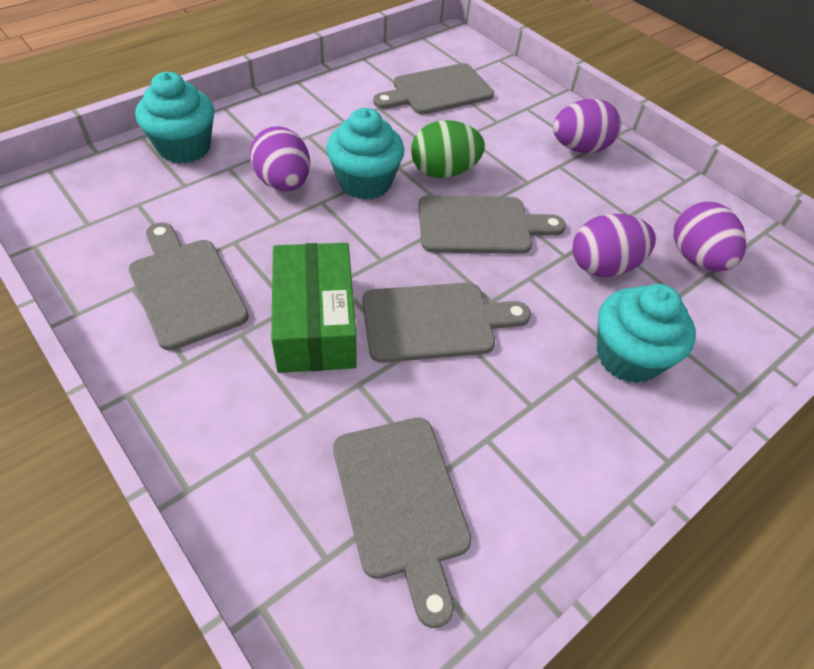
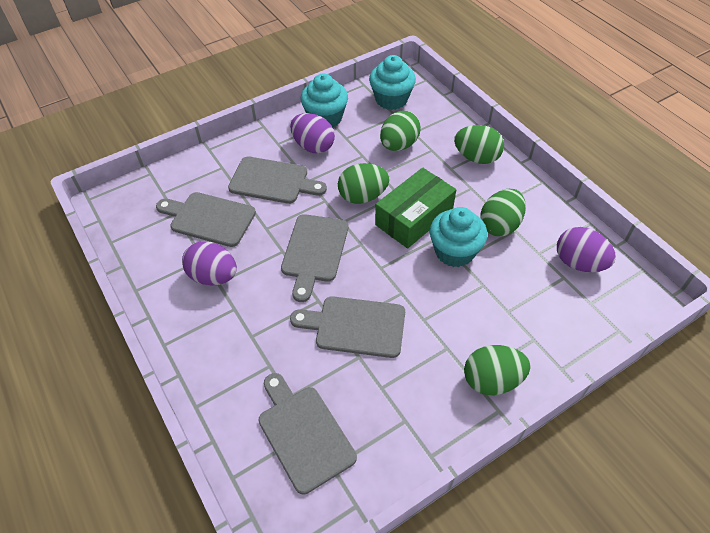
green egg: 1 -> 5
purple egg: 4 -> 3

